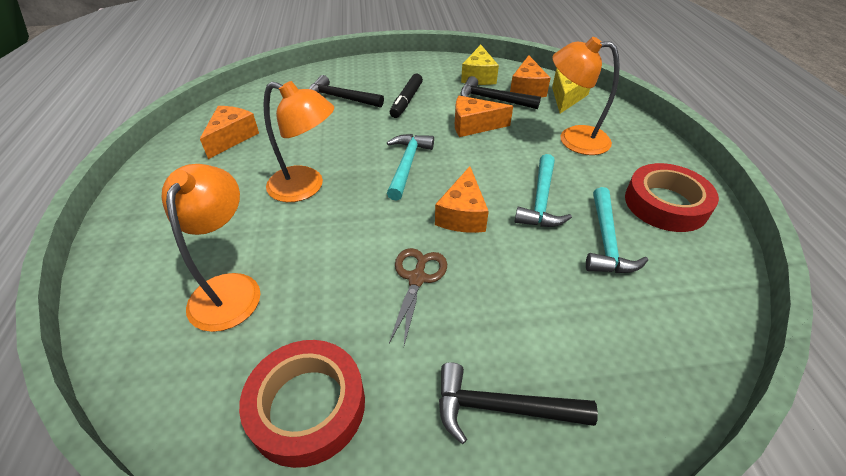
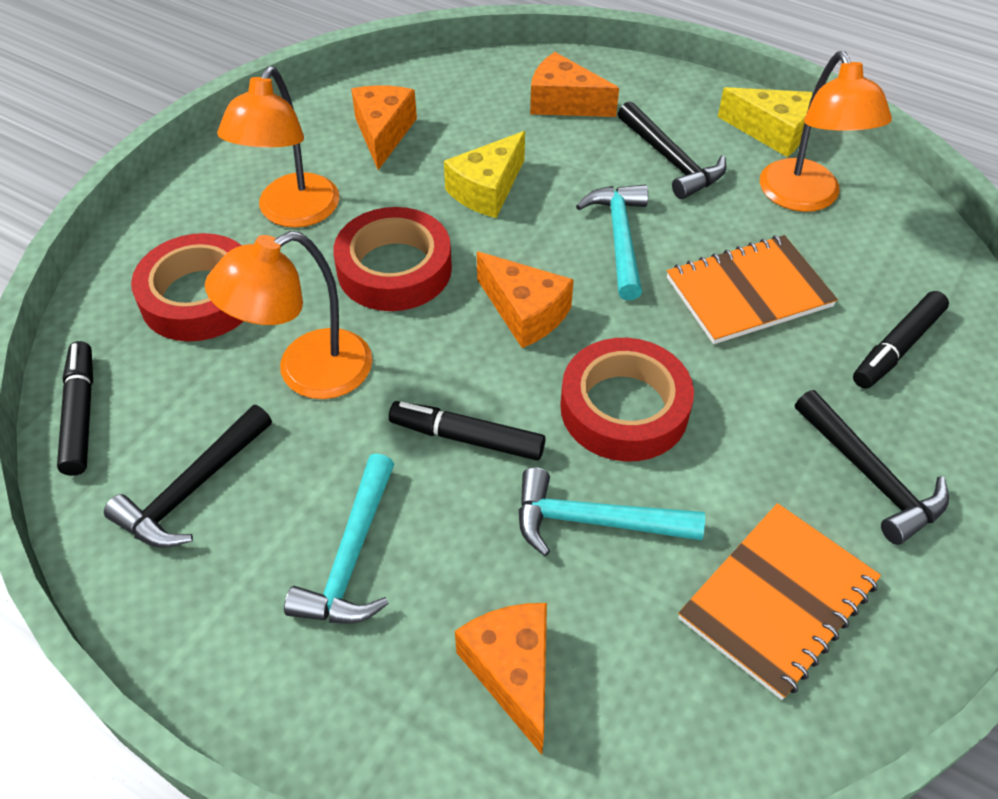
black marker: 1 -> 3
brown scissors: 1 -> 0
orange notebook: 0 -> 2
red tape: 2 -> 3

